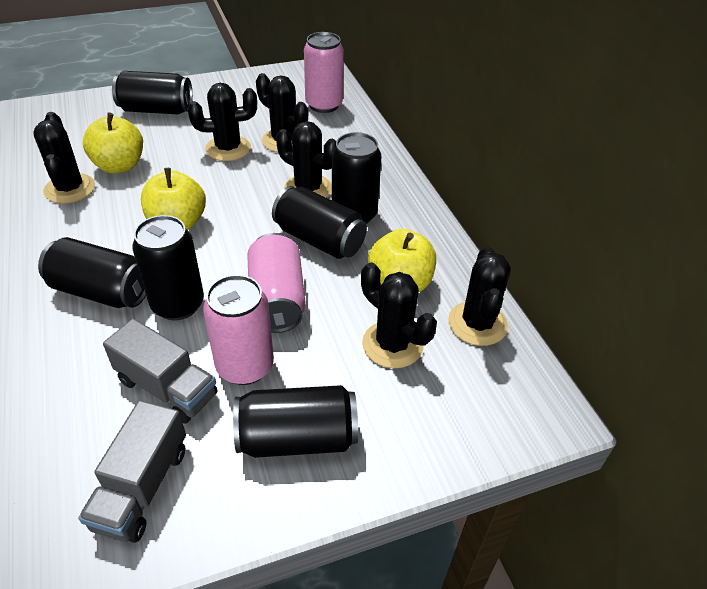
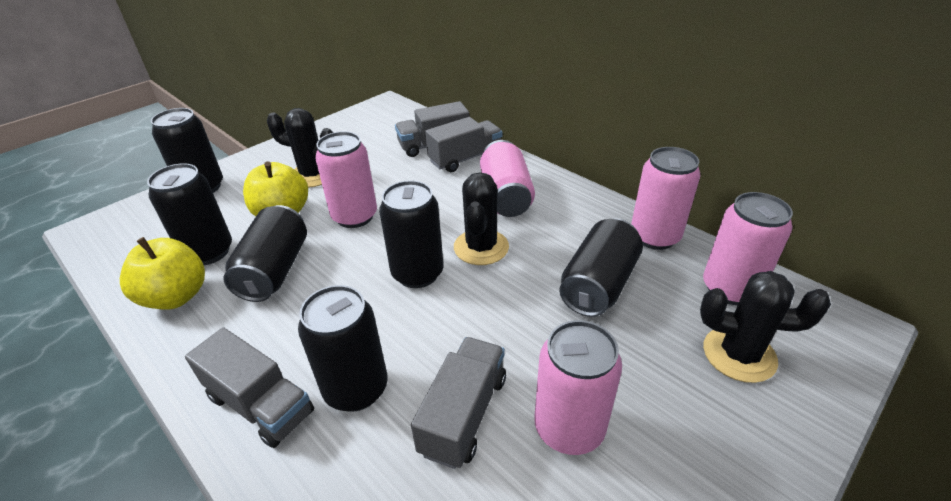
black cactus: 6 -> 3
grey truck: 2 -> 4
pink can: 3 -> 5
yellow apple: 3 -> 2

